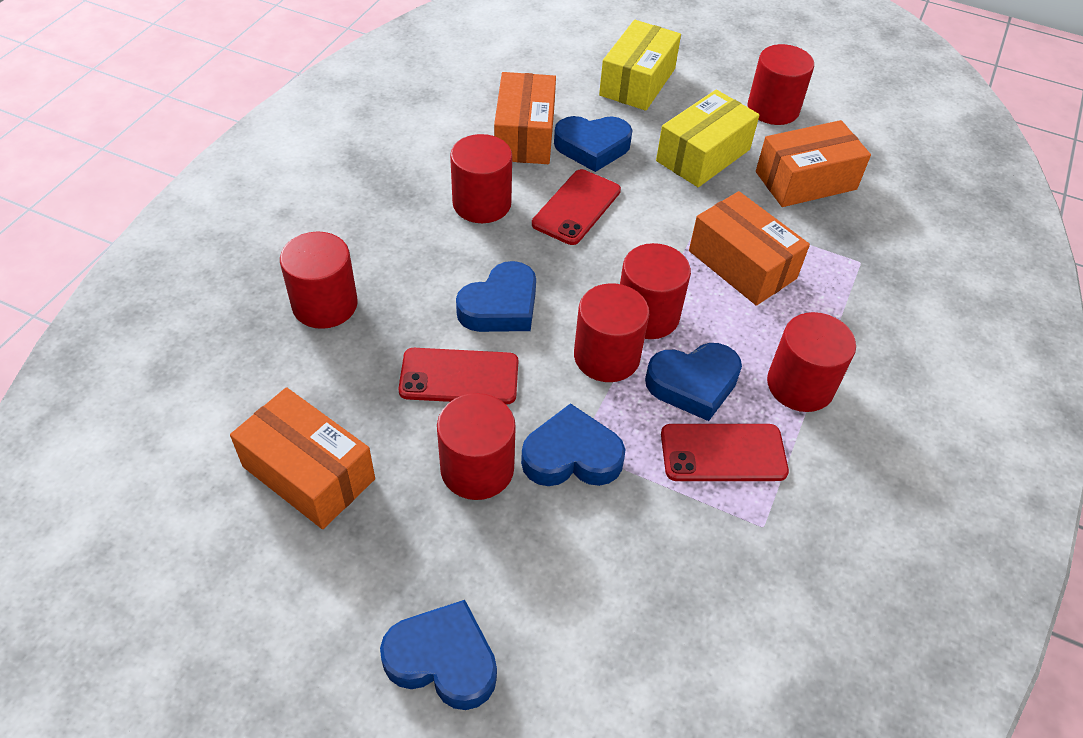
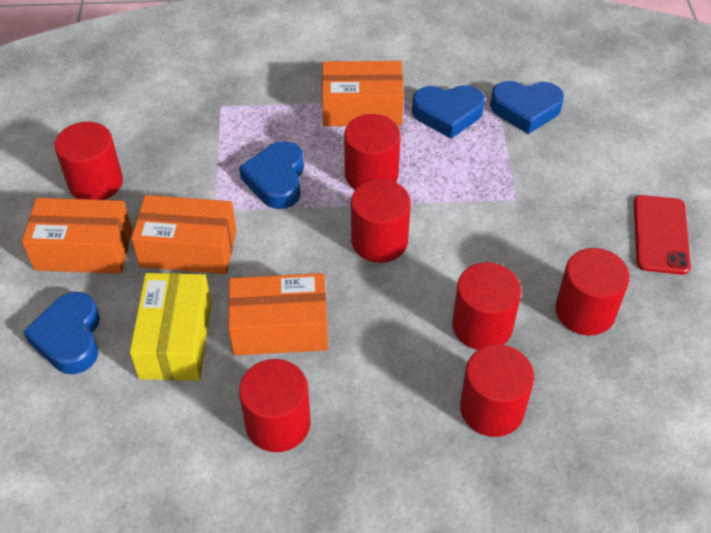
blue heart: 5 -> 4
red phone: 3 -> 1
yellow box: 2 -> 1

